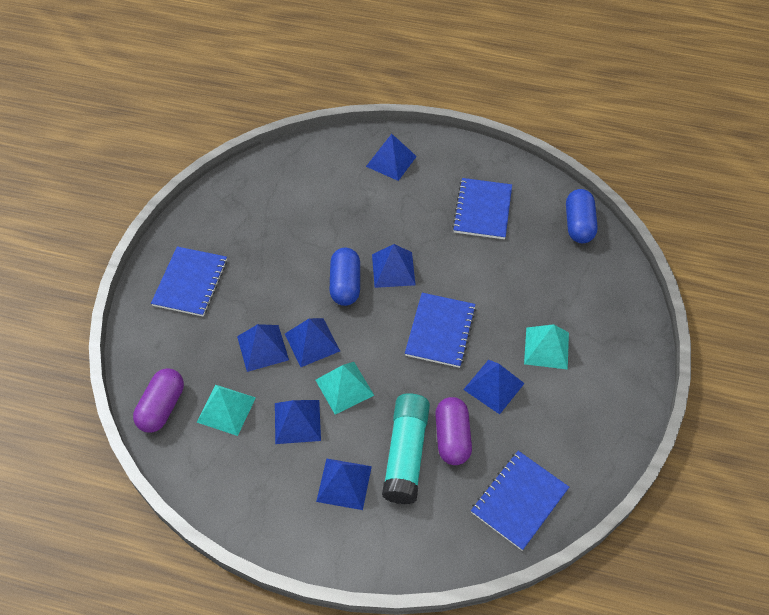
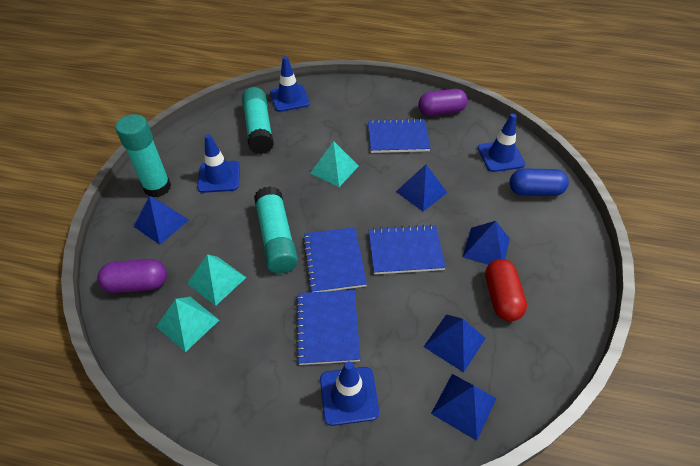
blue capsule: 2 -> 1
blue pyramid: 7 -> 5
blue traffic cone: 0 -> 4
red capsule: 0 -> 1
turquoise glue stick: 1 -> 3

